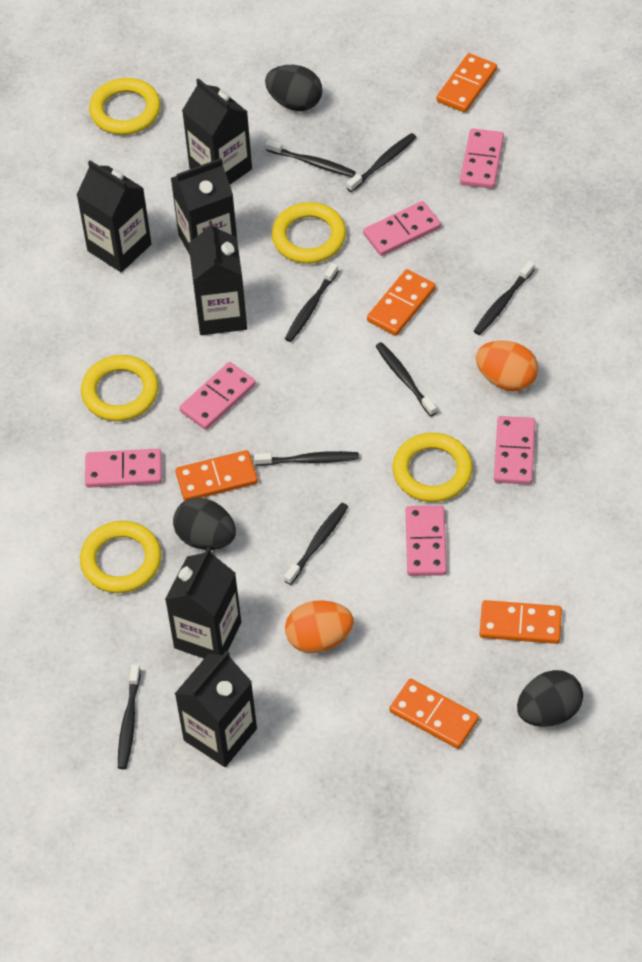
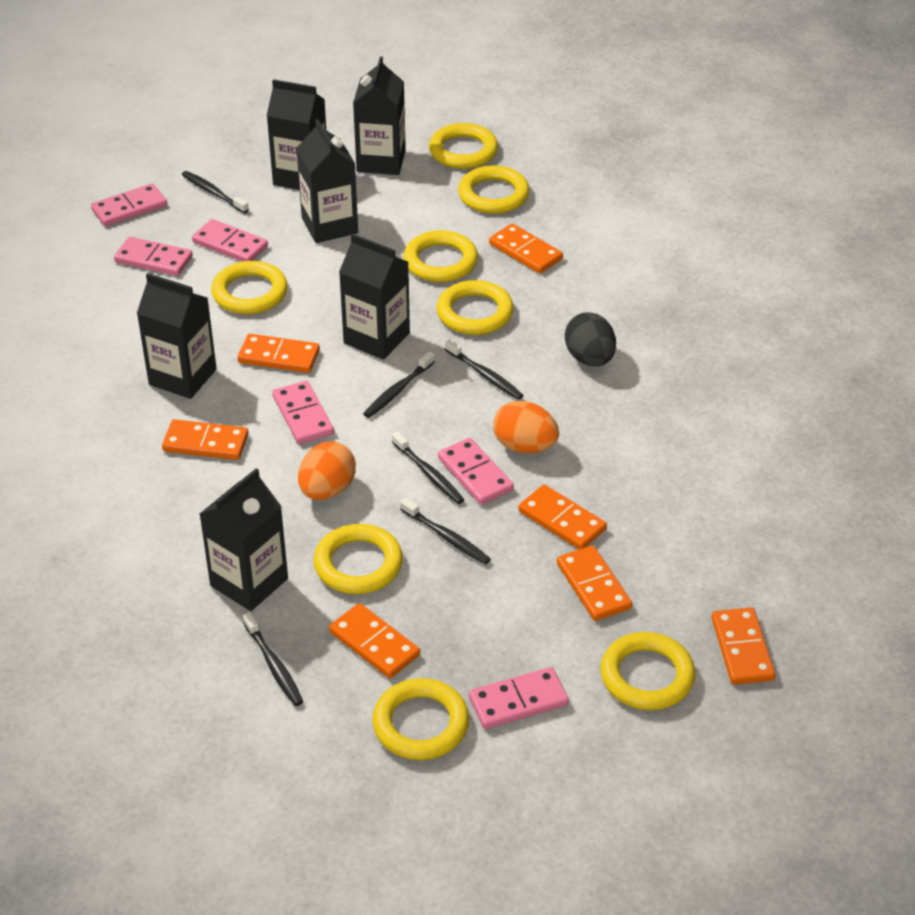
black egg: 3 -> 1
black toothbrush: 8 -> 6
orange domino: 5 -> 7
yellow ring: 5 -> 8

